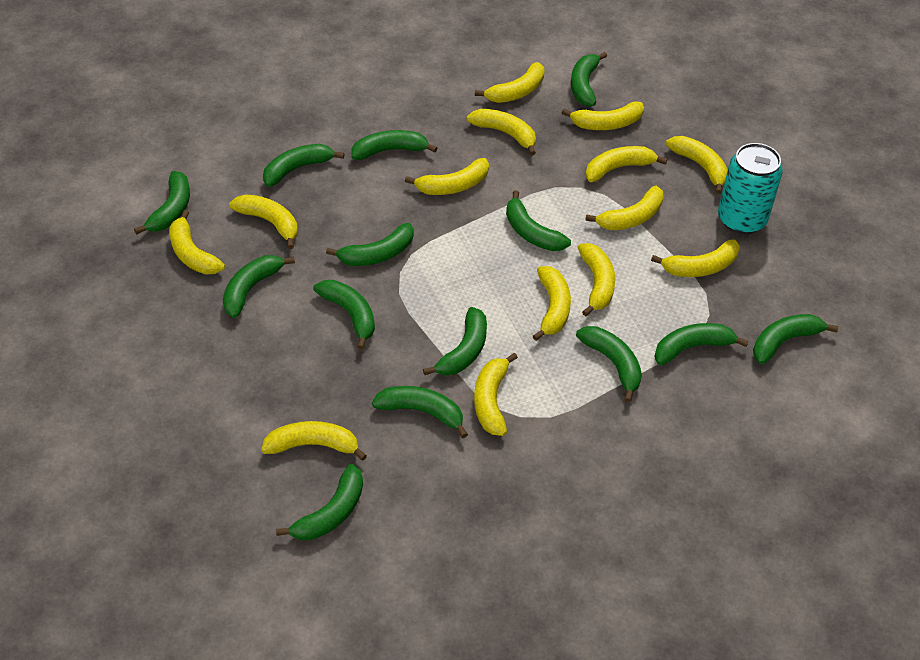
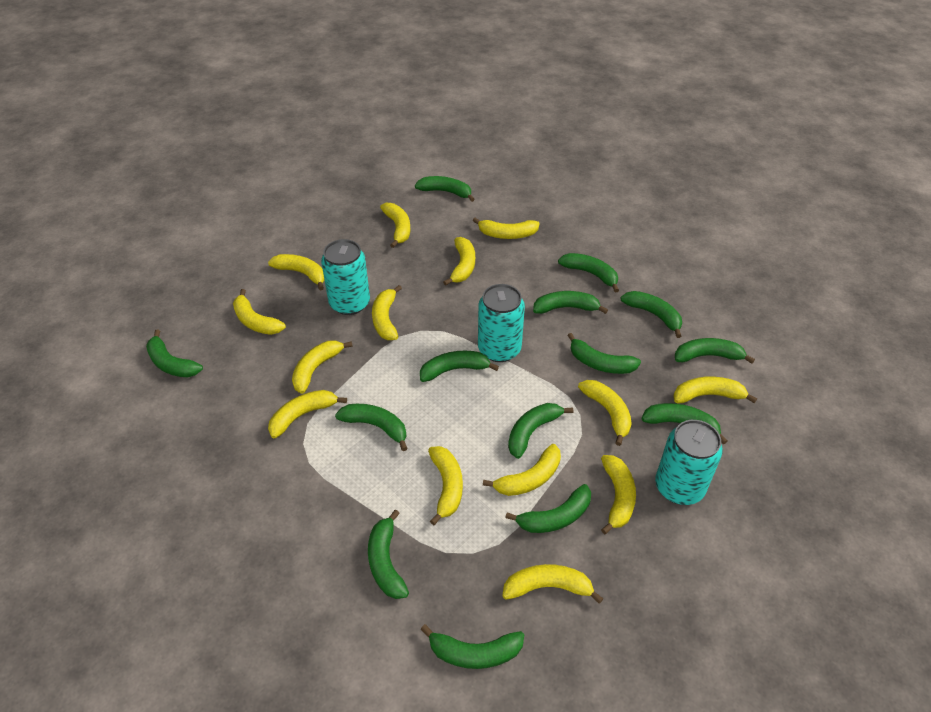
turquoise can: 1 -> 3

